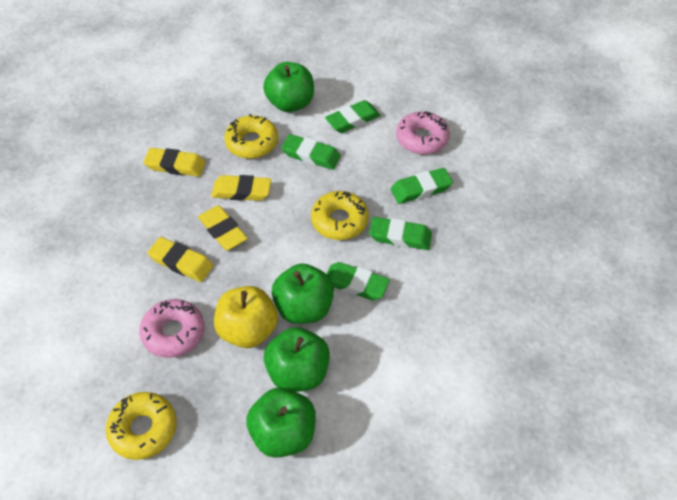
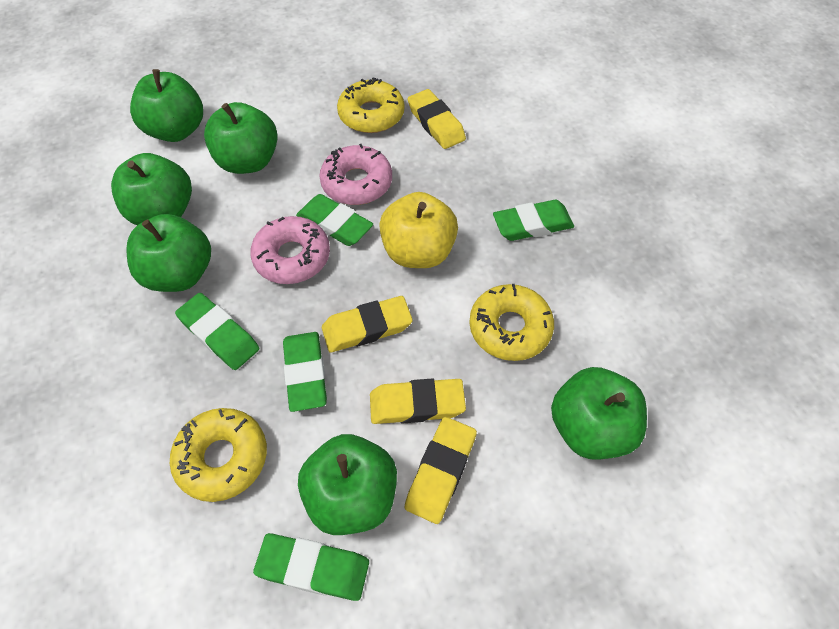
green apple: 4 -> 6

